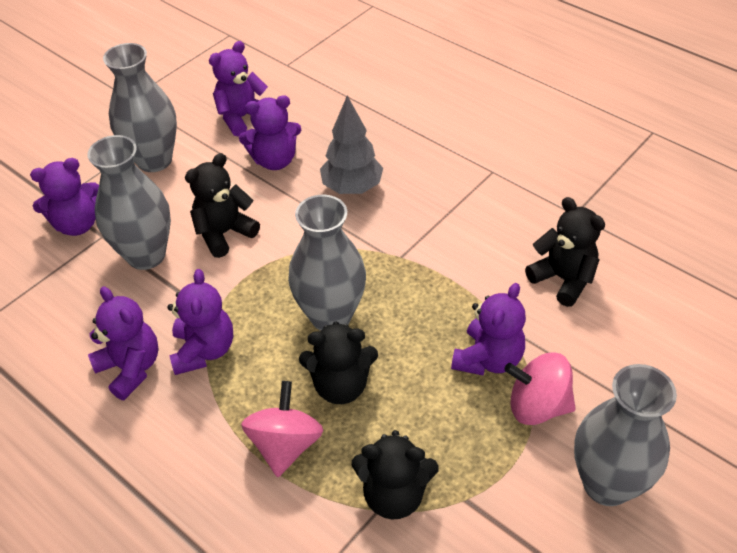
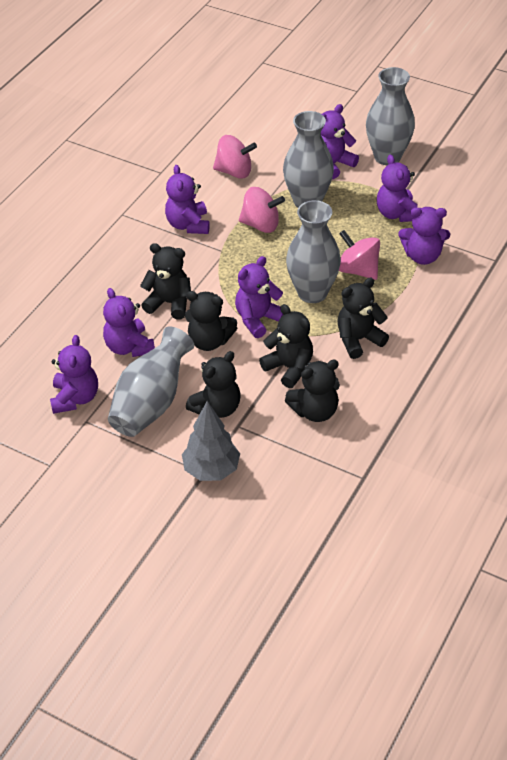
black teddy bear: 4 -> 6
pink spinning top: 2 -> 3
purple teddy bear: 6 -> 7

